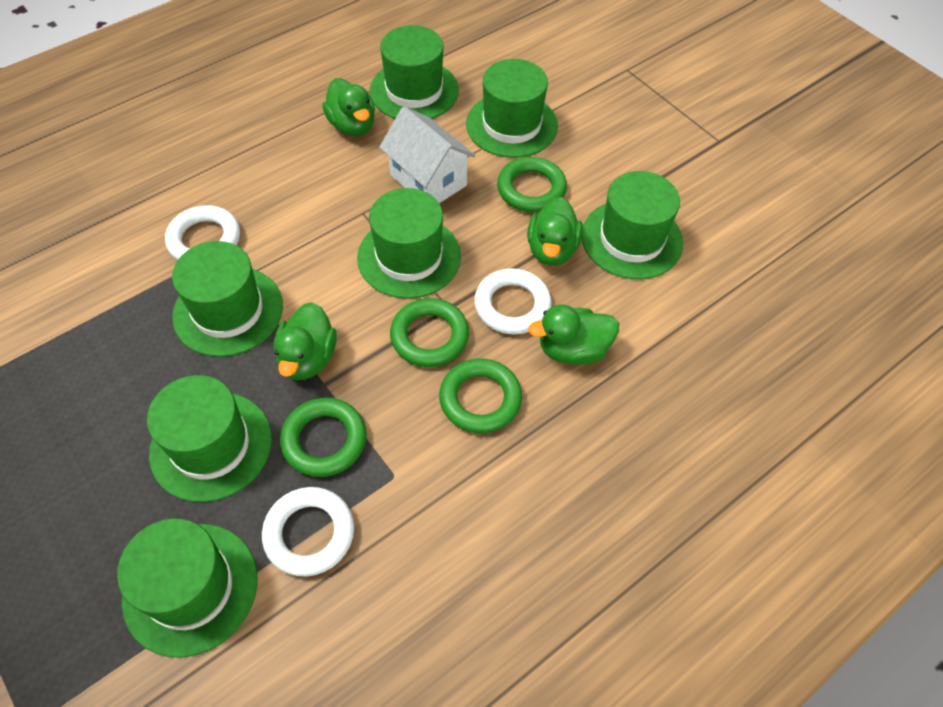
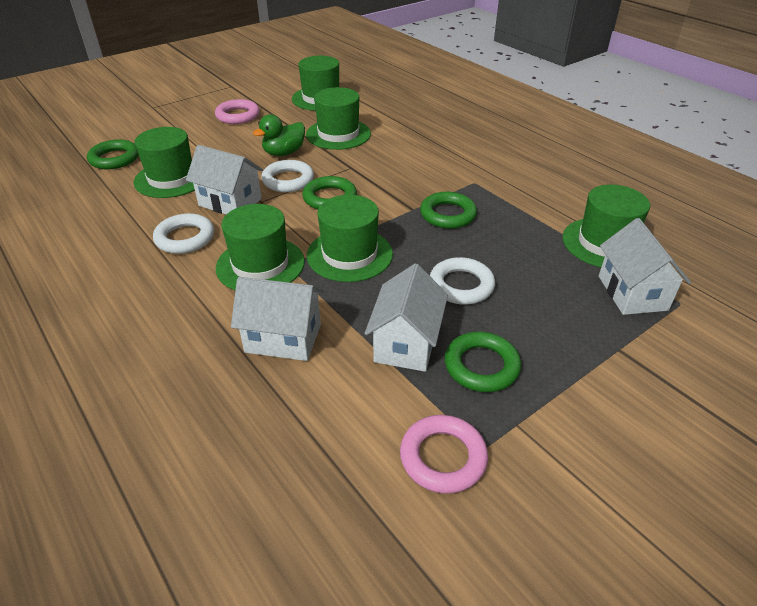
green duck: 4 -> 1
green hat: 7 -> 6
pink ring: 0 -> 2
white house: 1 -> 4

